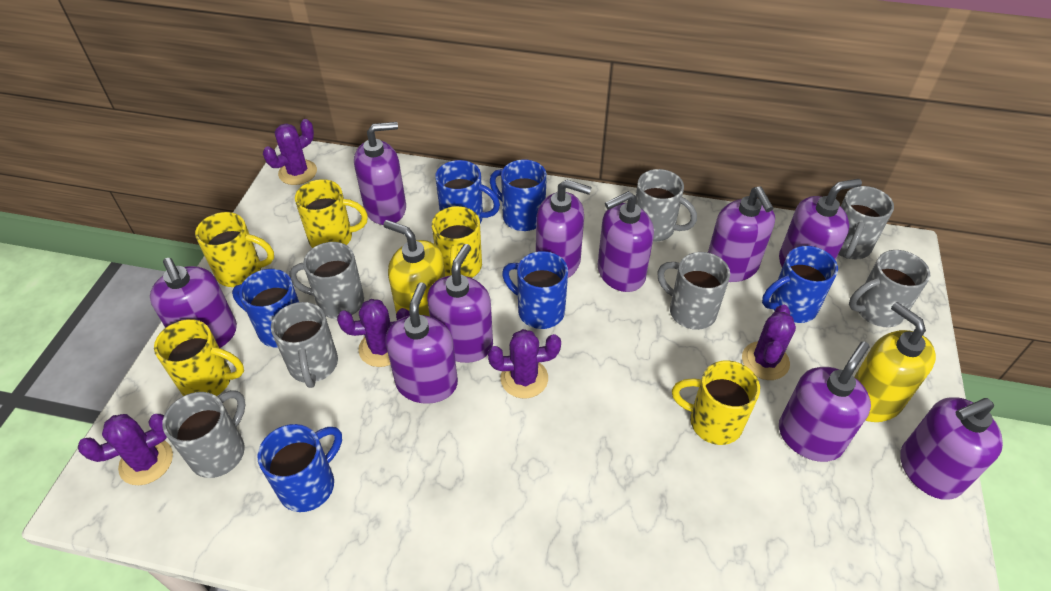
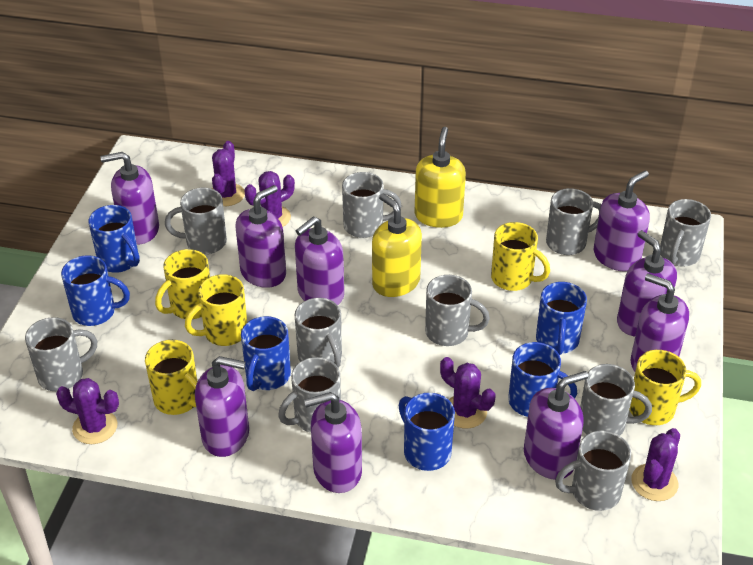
grey mug: 7 -> 10
purple soap dispenser: 10 -> 9

